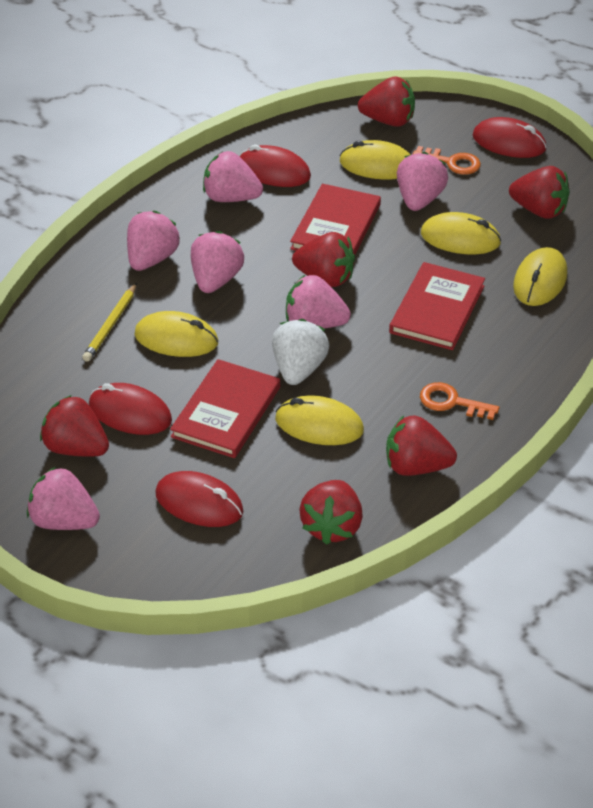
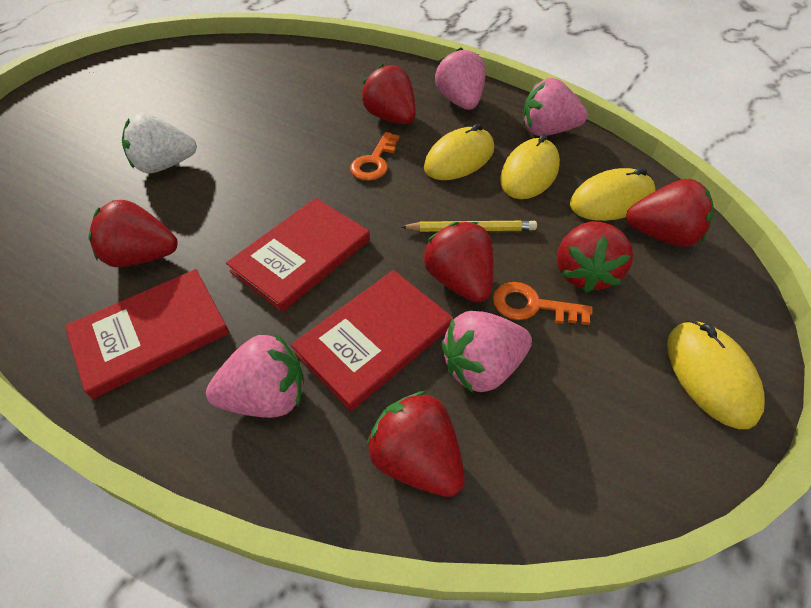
pink strawberry: 6 -> 4
red mouse: 4 -> 0
yellow mouse: 5 -> 4

